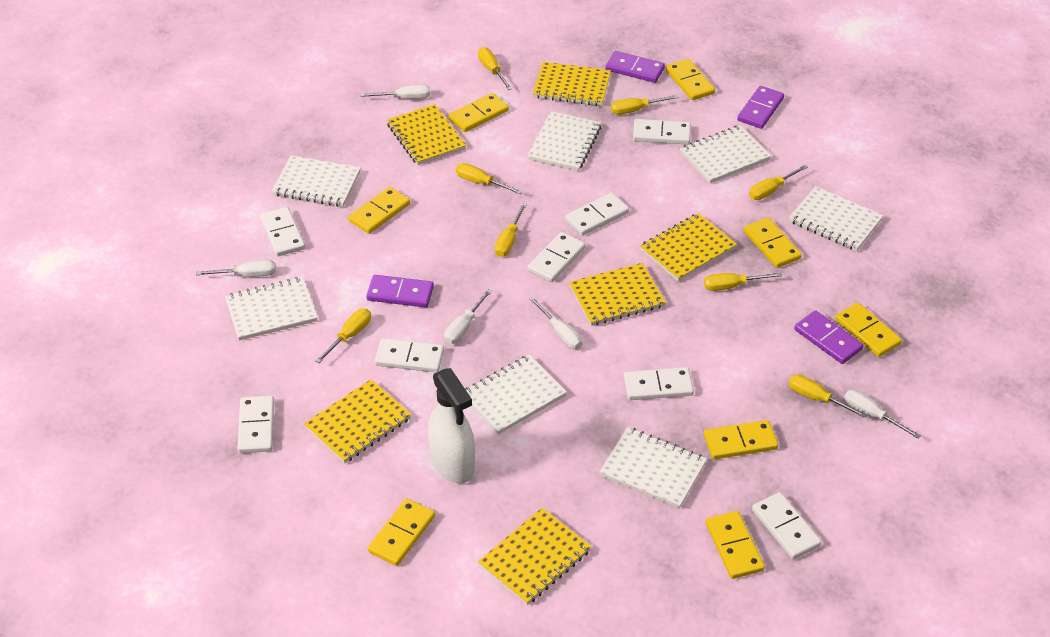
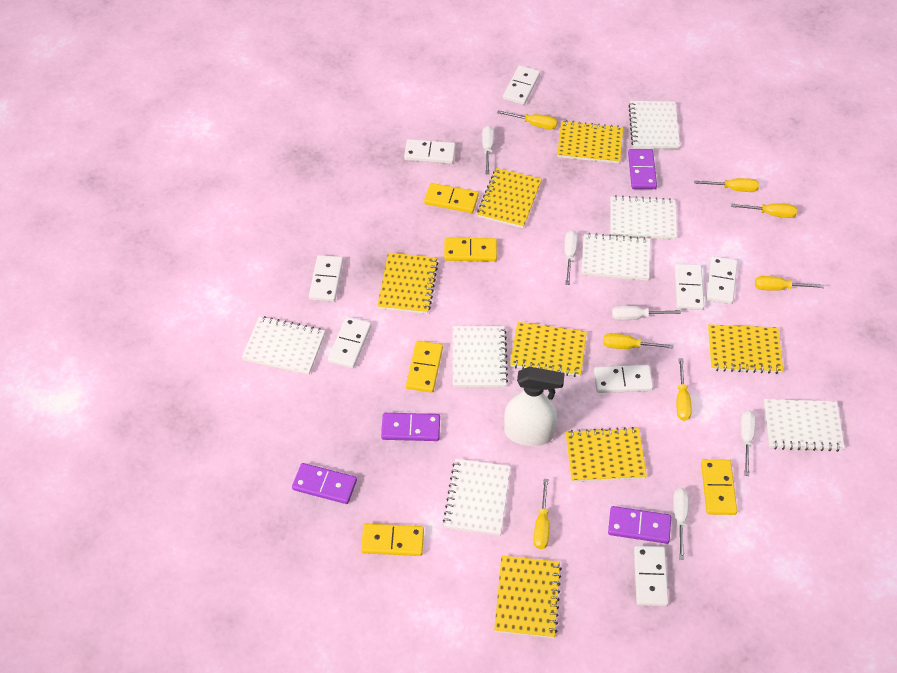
yellow domino: 8 -> 5
yellow notebook: 6 -> 7
yellow screwdriver: 8 -> 7

